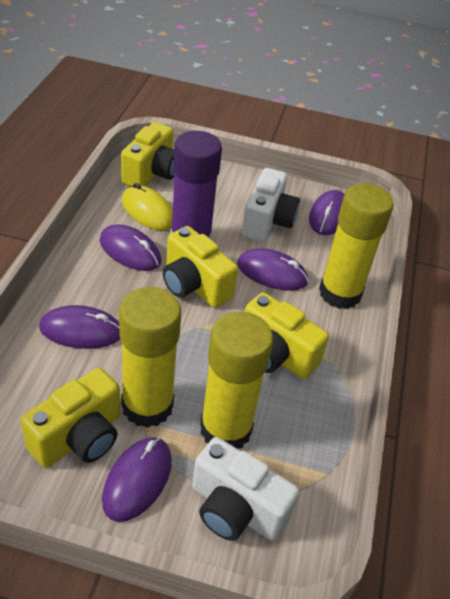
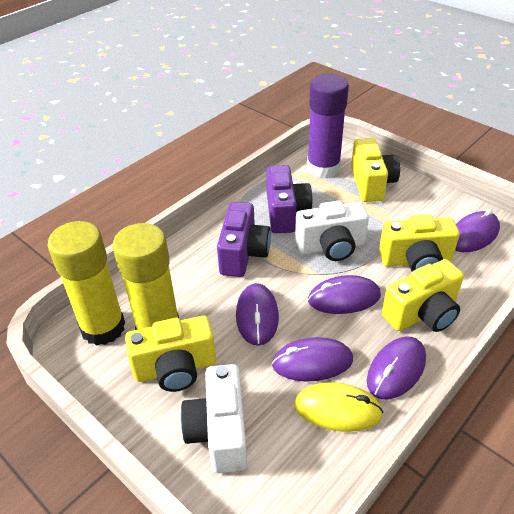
purple camera: 0 -> 2
yellow glue stick: 3 -> 2

